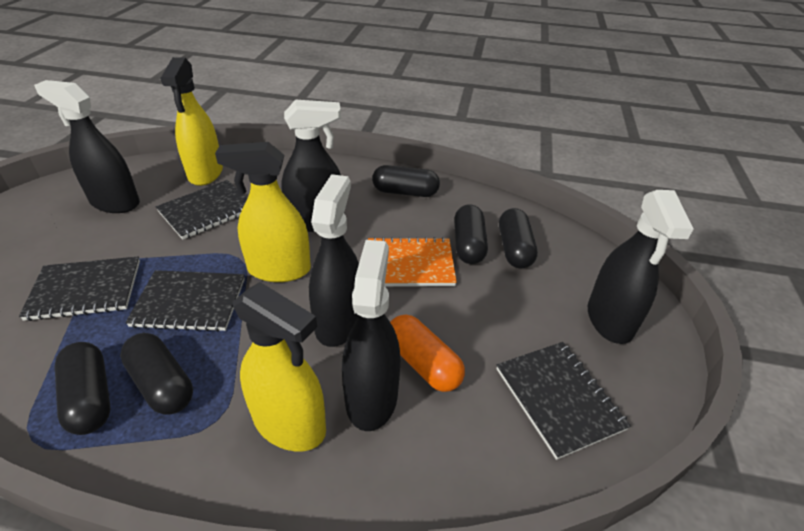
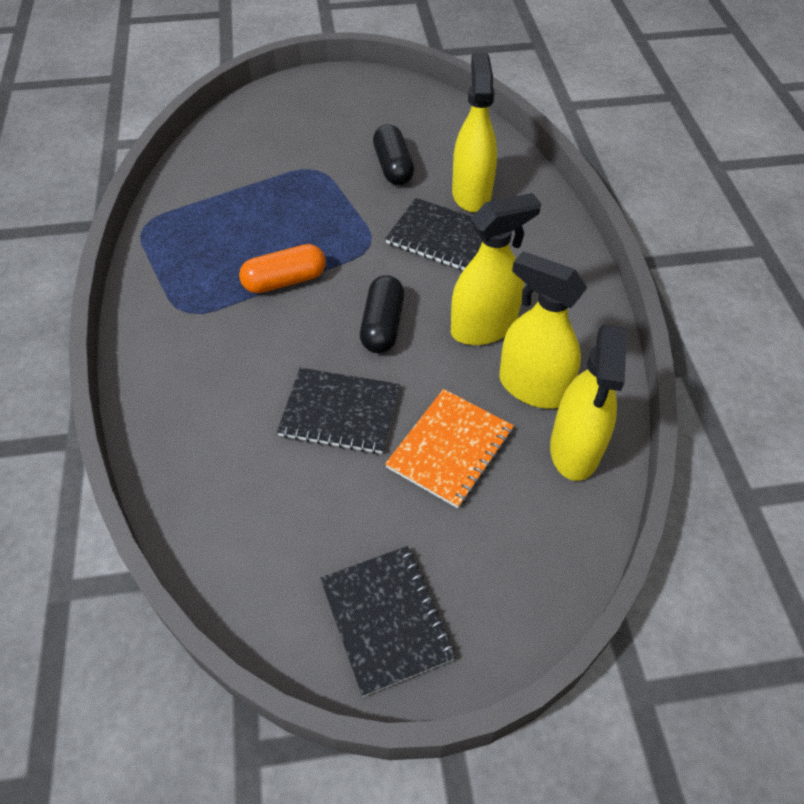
black capsule: 5 -> 2
black notebook: 4 -> 3
black spray bottle: 5 -> 0
yellow spray bottle: 3 -> 4

